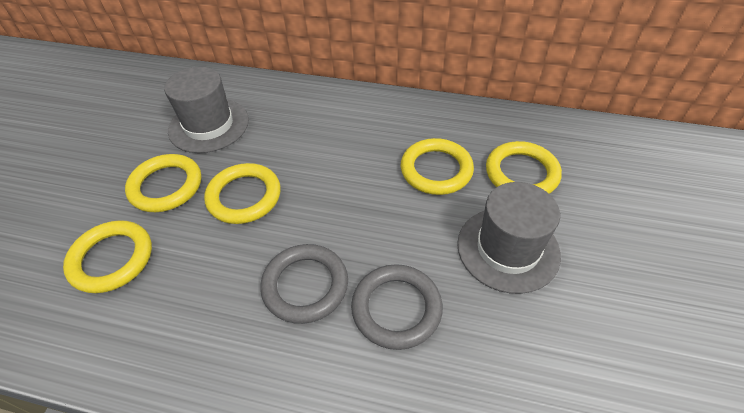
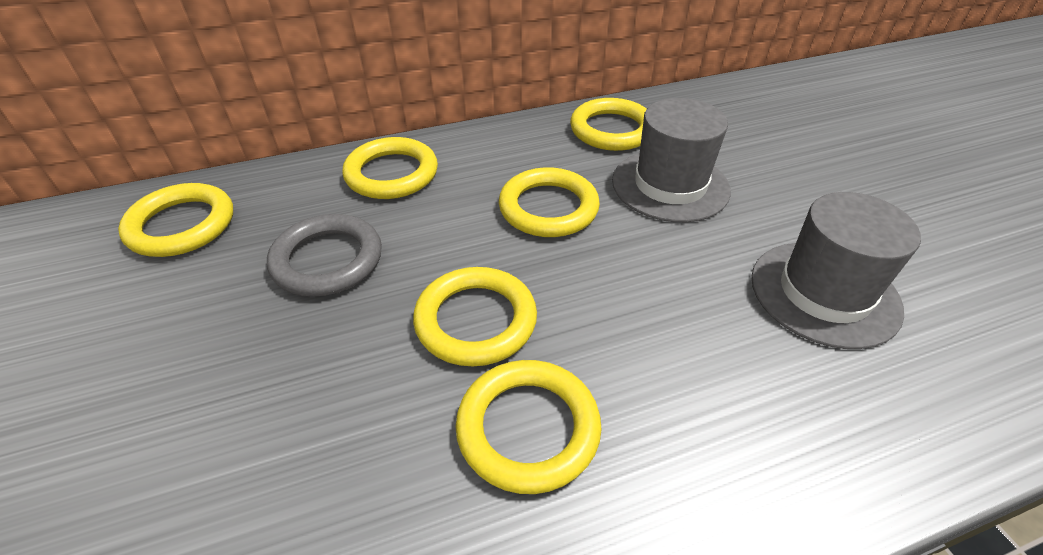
grey ring: 2 -> 1
yellow ring: 5 -> 6

